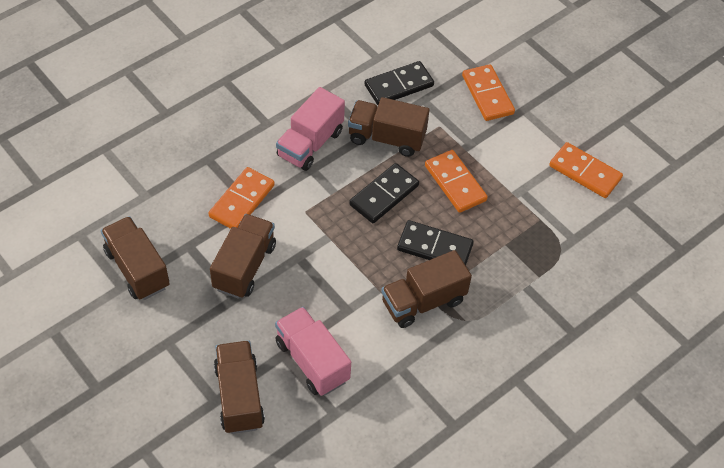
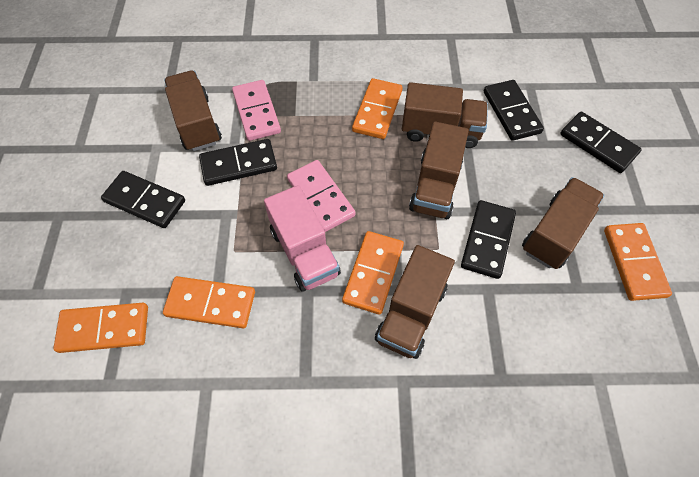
black domino: 3 -> 5
orange domino: 4 -> 5
pink domino: 0 -> 2
pink truck: 2 -> 1

